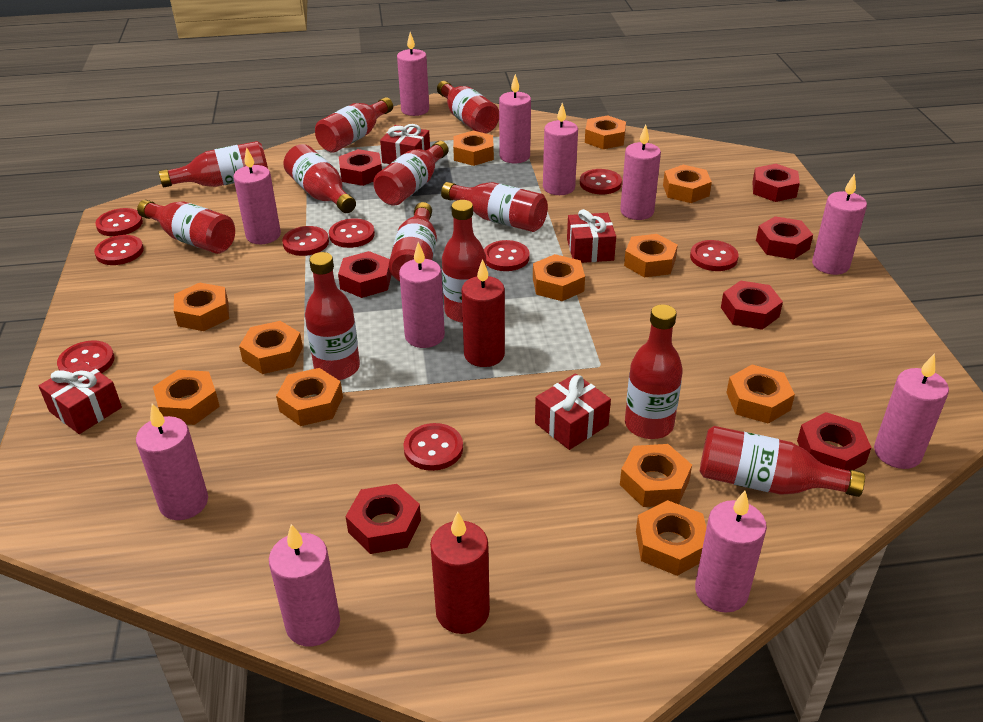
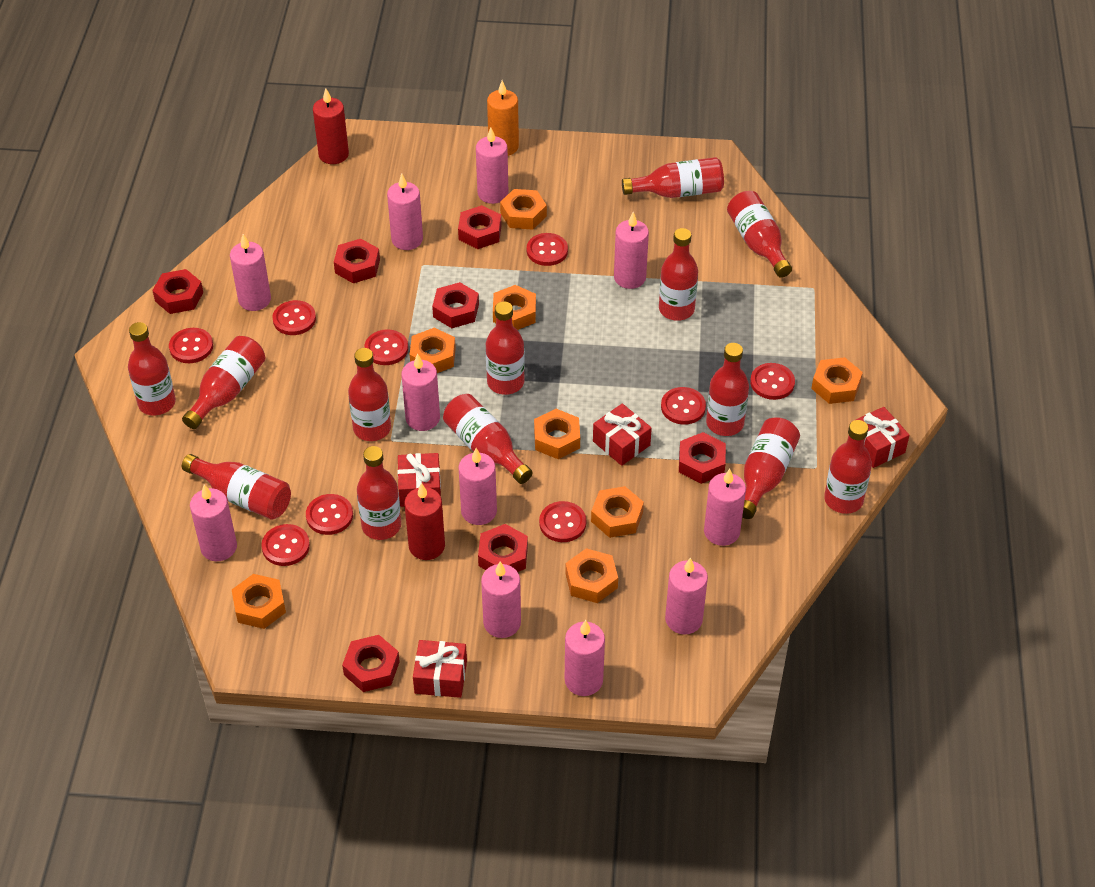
orange candle: 0 -> 1
orange nut: 12 -> 8
red bottle: 12 -> 13

